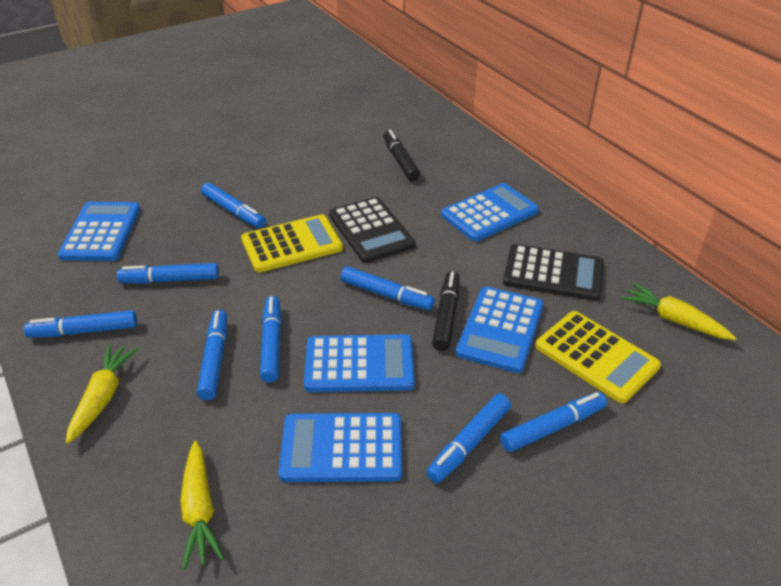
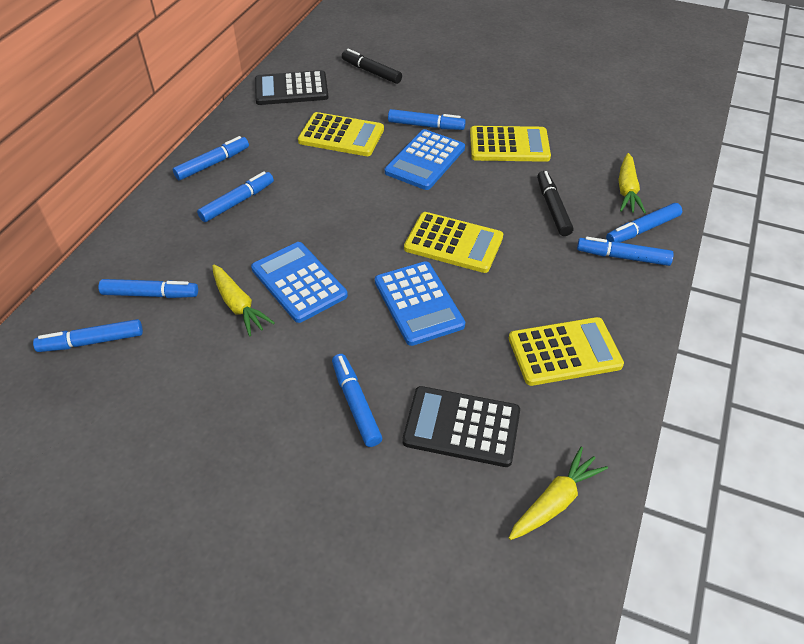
blue calculator: 5 -> 3
yellow calculator: 2 -> 4

